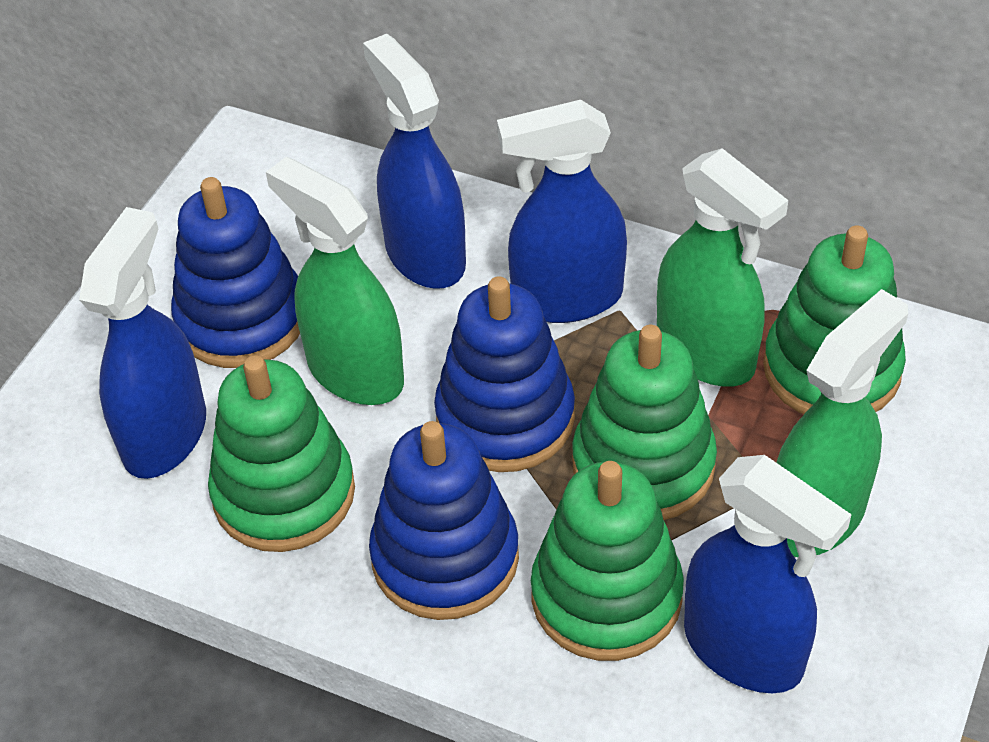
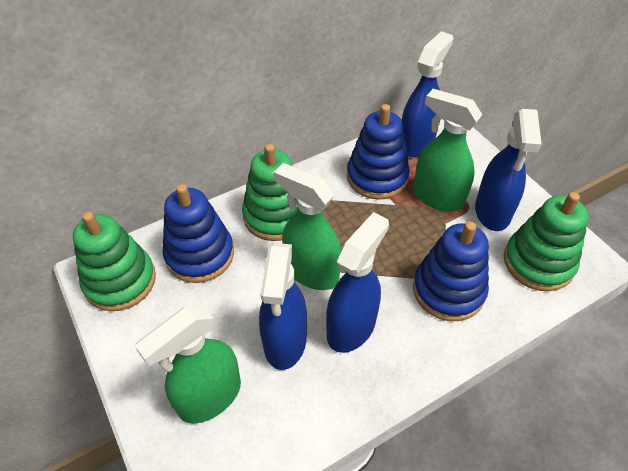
green stacking toy: 4 -> 3

